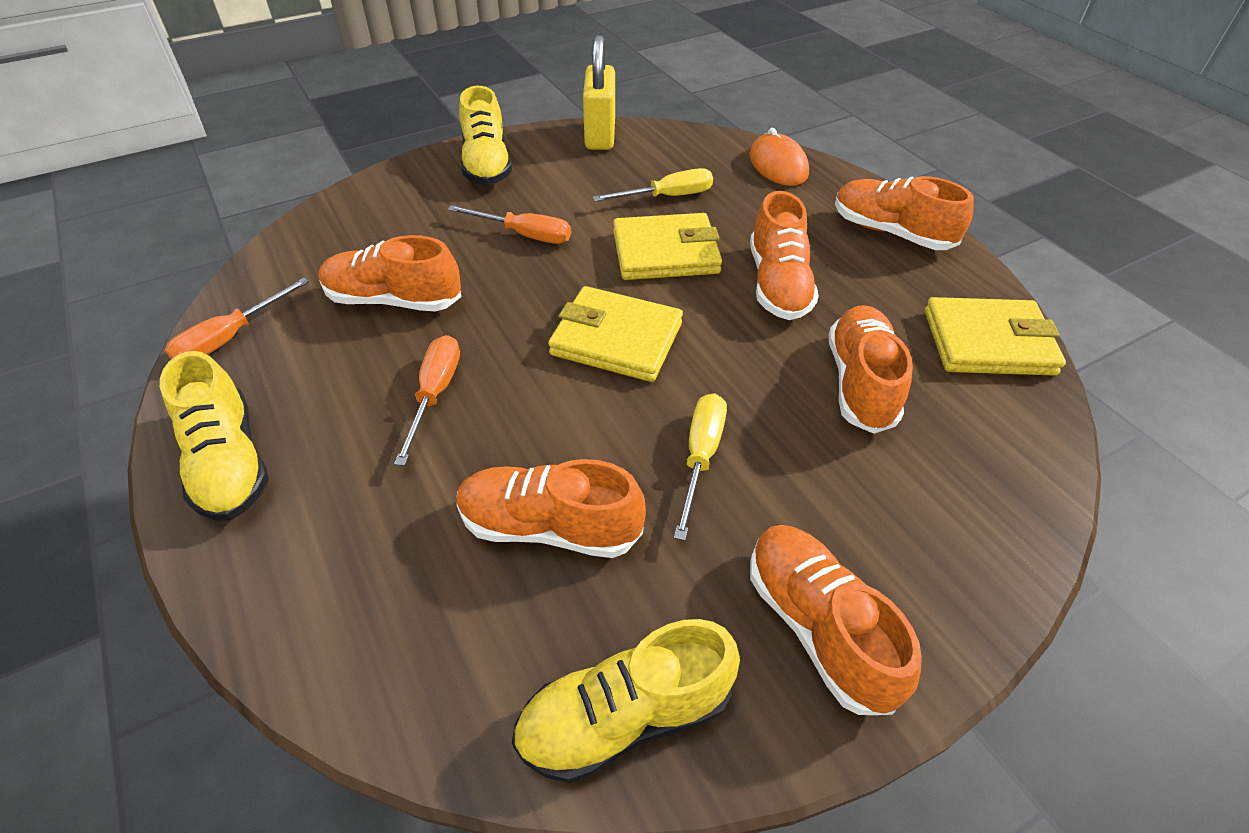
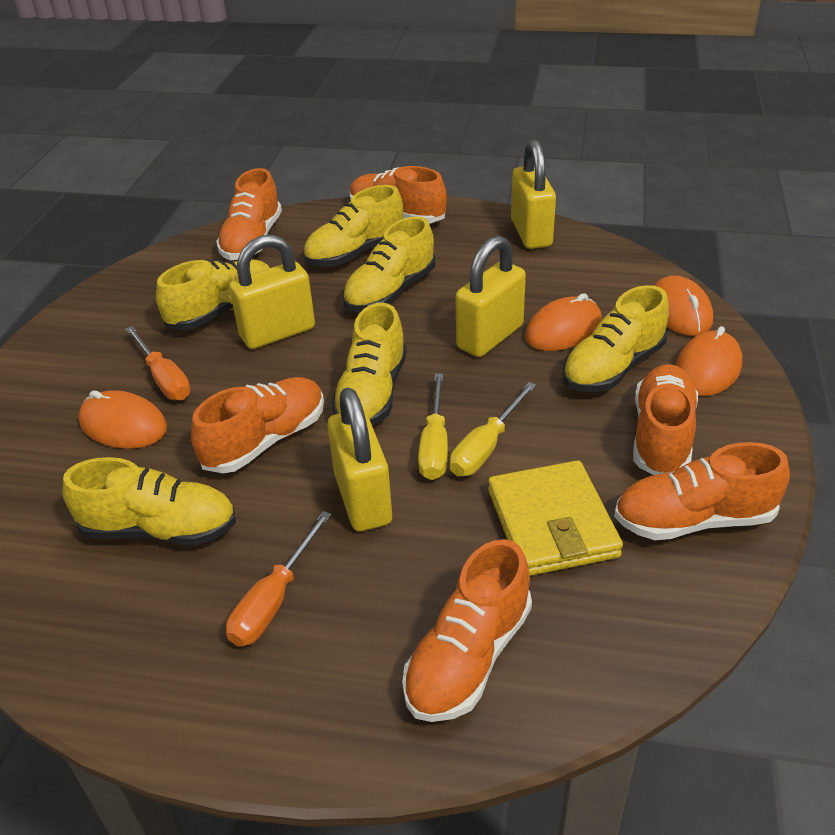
orange mouse: 1 -> 4
orange screwdriver: 3 -> 2
yellow padlock: 1 -> 4
yellow shoe: 3 -> 6
yellow wallet: 3 -> 1

